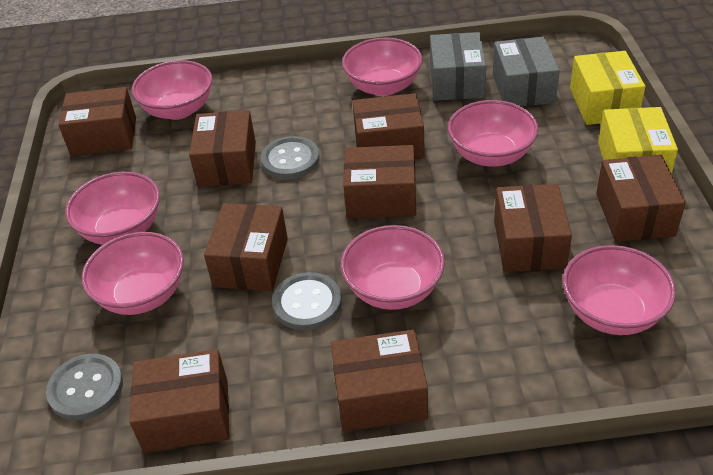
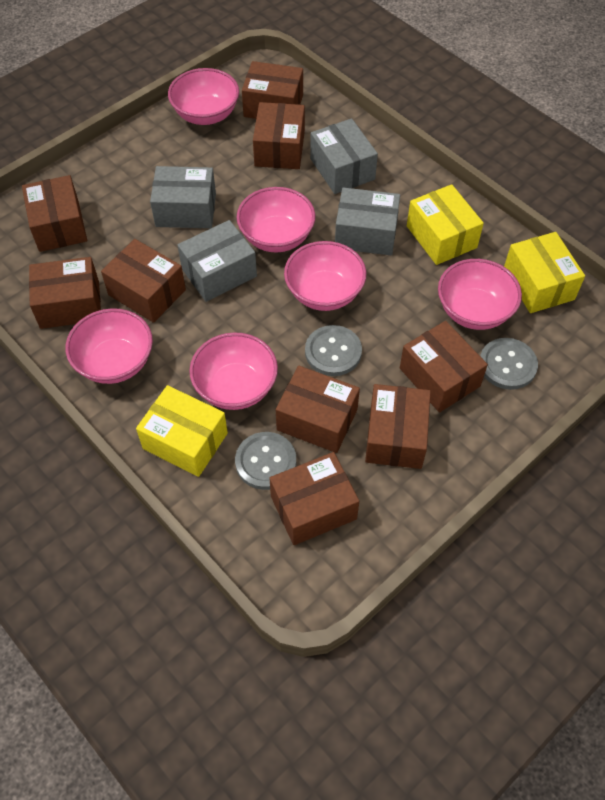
grey box: 2 -> 4
pink bowl: 7 -> 6
yellow box: 2 -> 3

